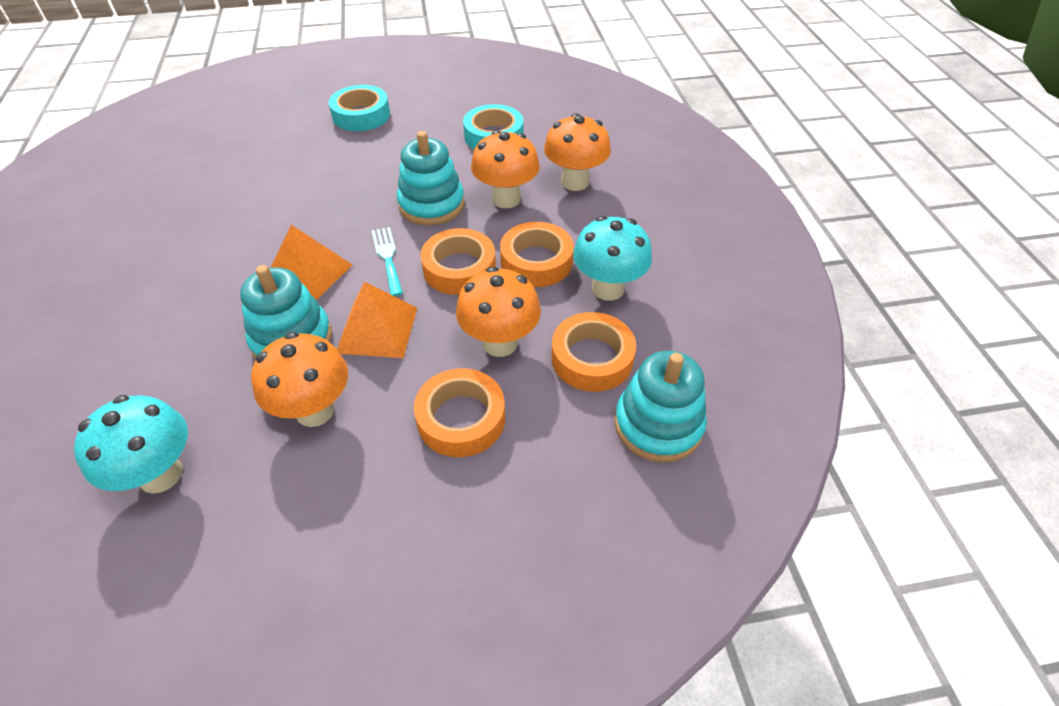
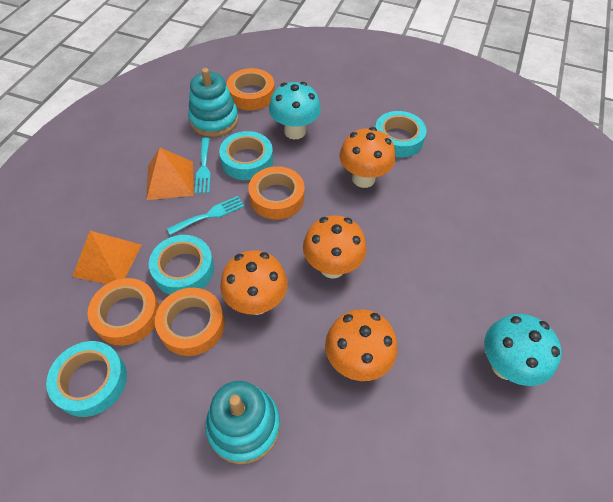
turquoise fork: 1 -> 2
turquoise stacking toy: 3 -> 2
turquoise tape: 2 -> 4

